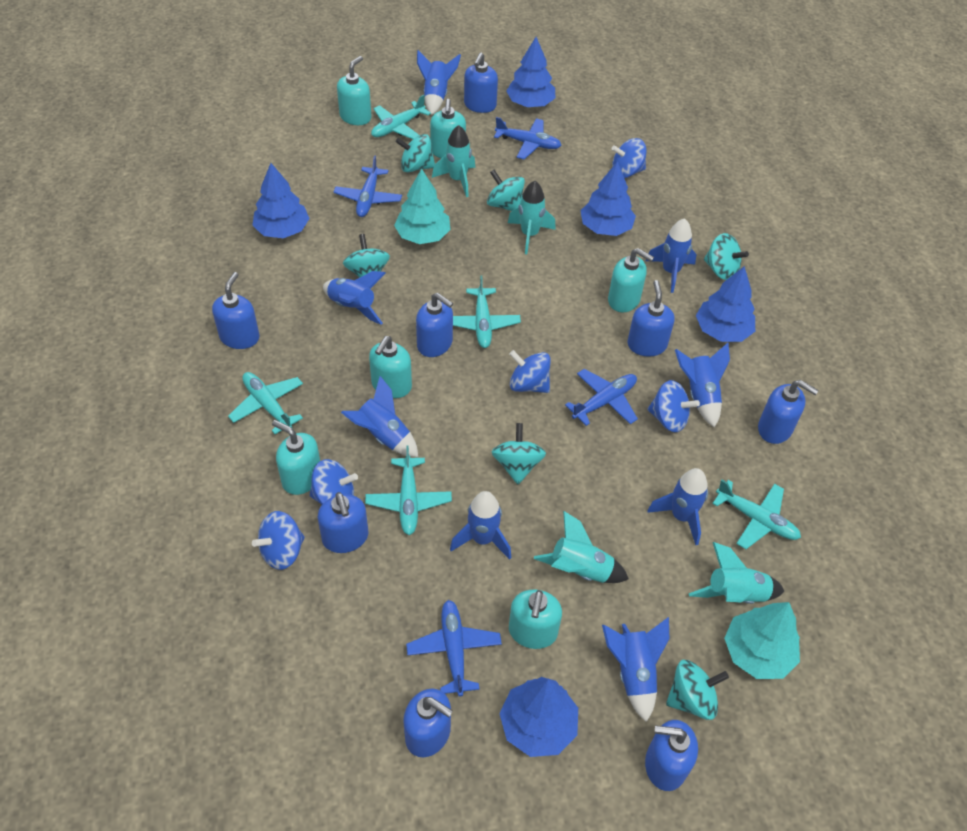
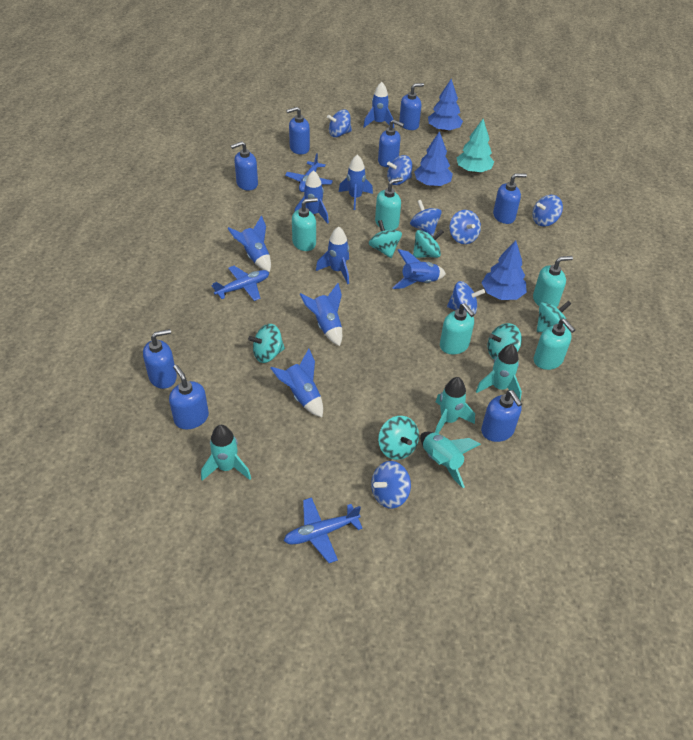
blue plane: 4 -> 3
blue spinning top: 5 -> 7
blue tree: 5 -> 3
turquoise plane: 5 -> 0
turquoise soap dispenser: 6 -> 5
turquoise tree: 2 -> 1

